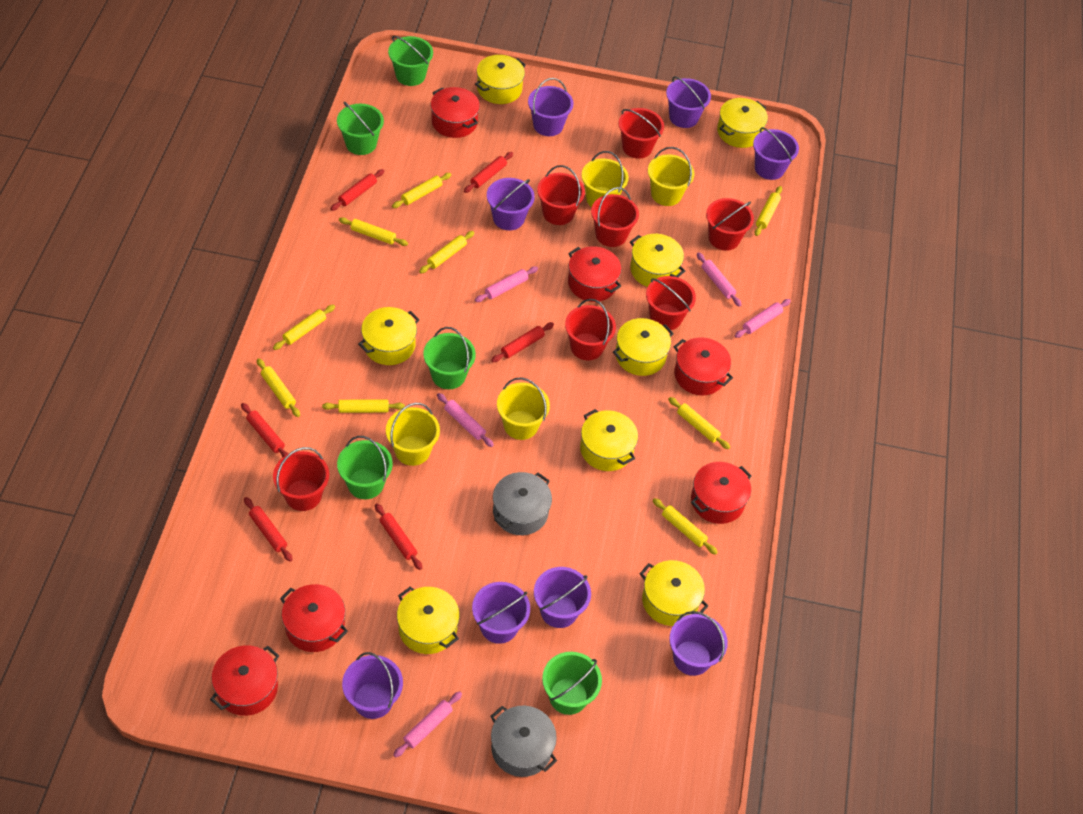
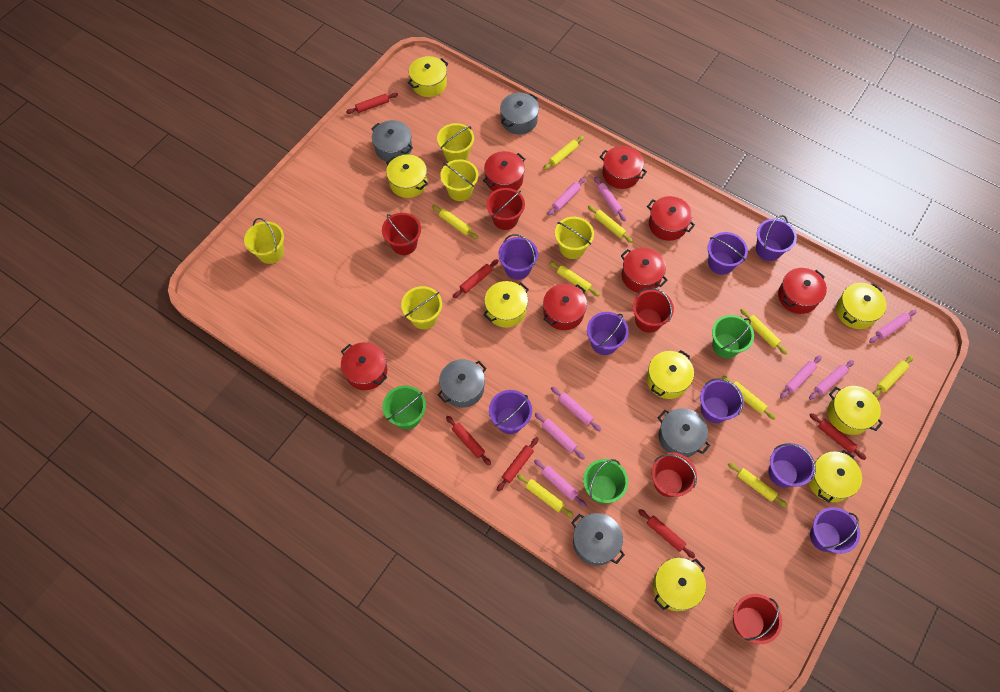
green bucket: 5 -> 3
grey pot: 2 -> 5
pink rolling pin: 5 -> 8
red bucket: 7 -> 5
red pot: 6 -> 7
yellow bucket: 4 -> 5

